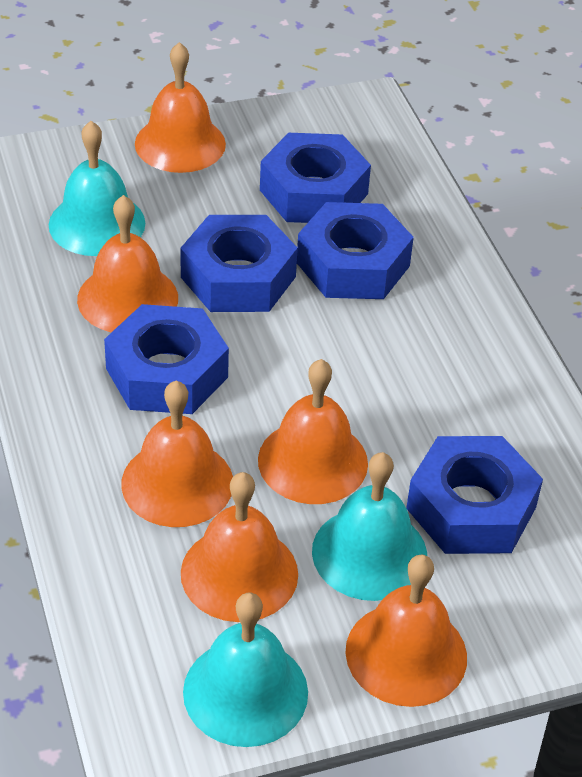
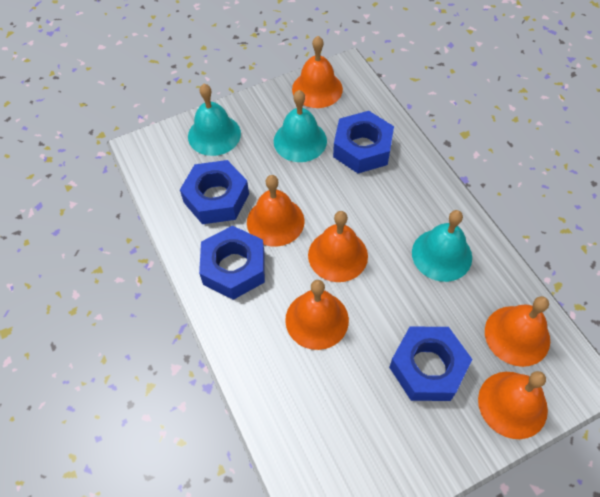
blue nut: 5 -> 4

